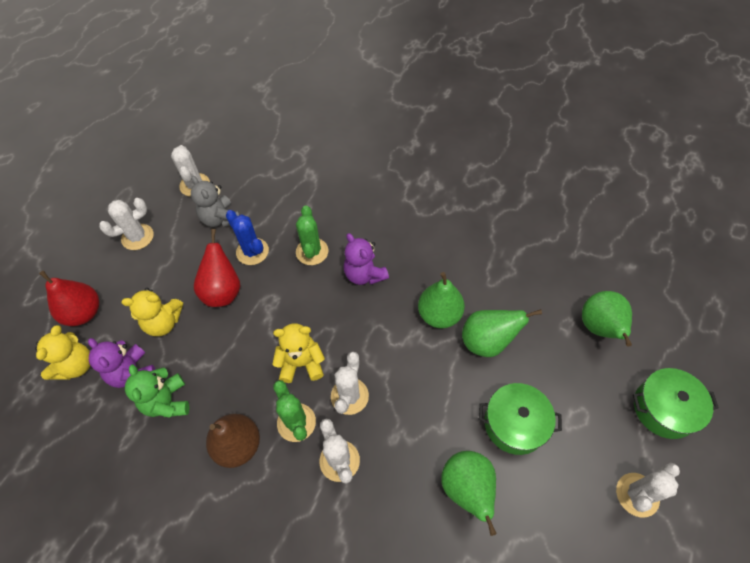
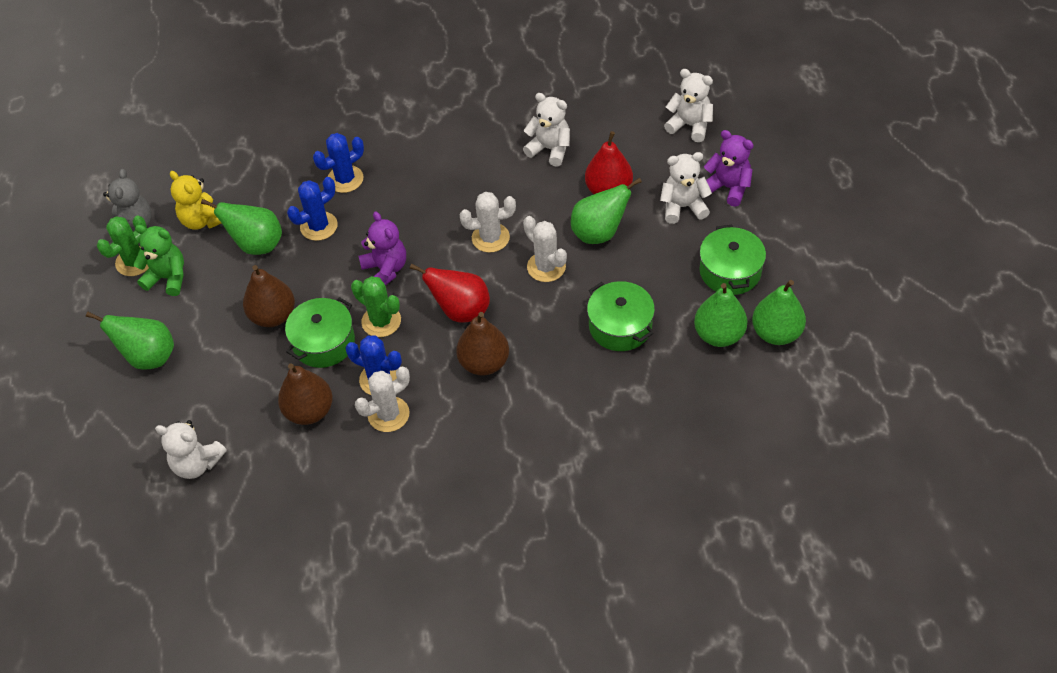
blue cactus: 1 -> 3
brown pear: 1 -> 3
green pear: 4 -> 5
green pot: 2 -> 3
white cactus: 5 -> 3
white teddy bear: 0 -> 4
yellow teddy bear: 3 -> 1

